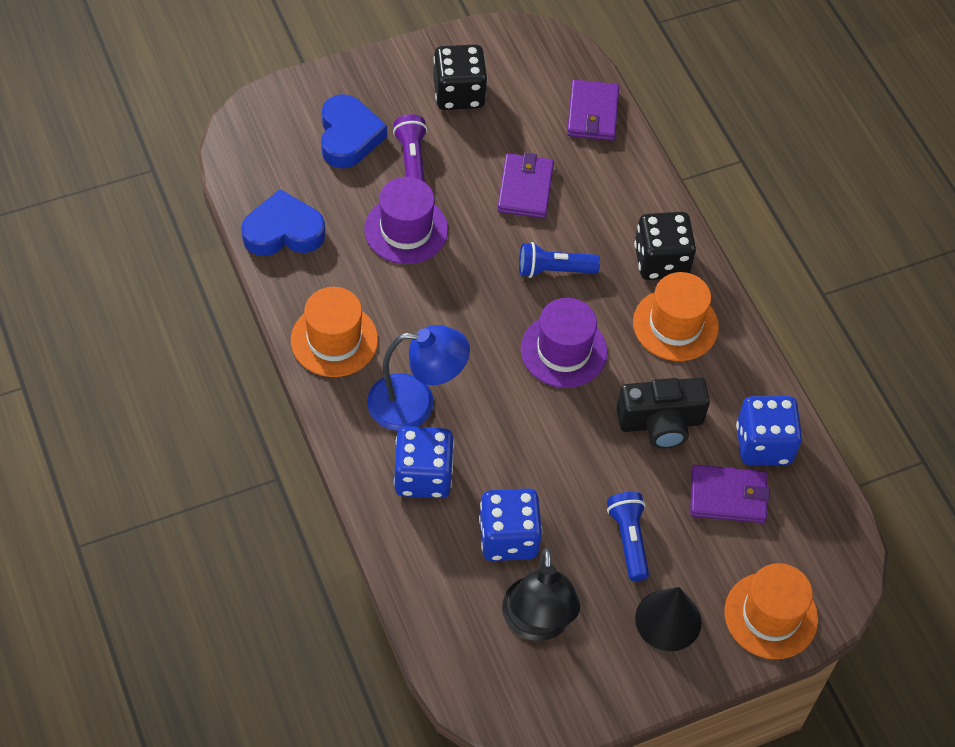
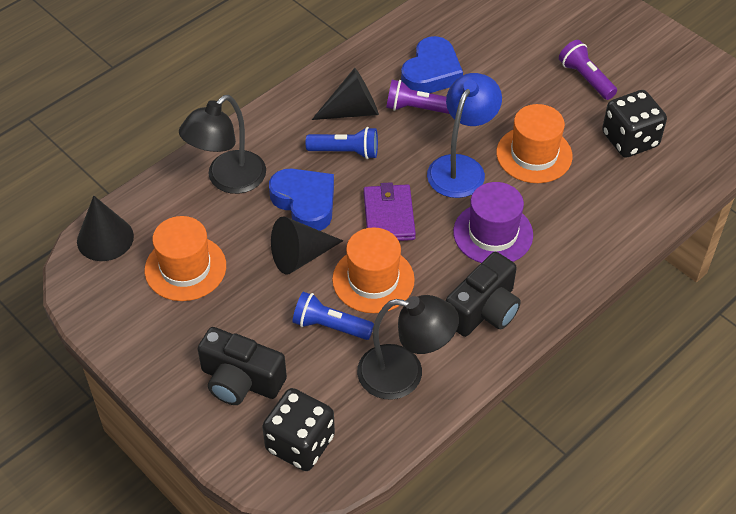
black camera: 1 -> 2
black cone: 1 -> 3
black lamp: 1 -> 2
blue dice: 3 -> 0
purple flashlight: 1 -> 2
purple hat: 2 -> 1
purple wallet: 3 -> 1

